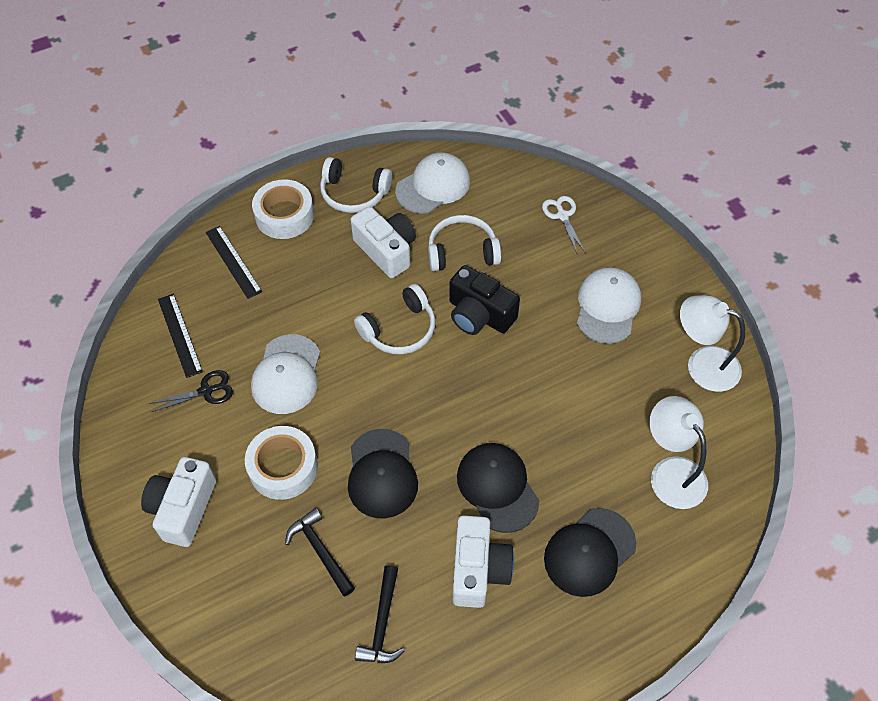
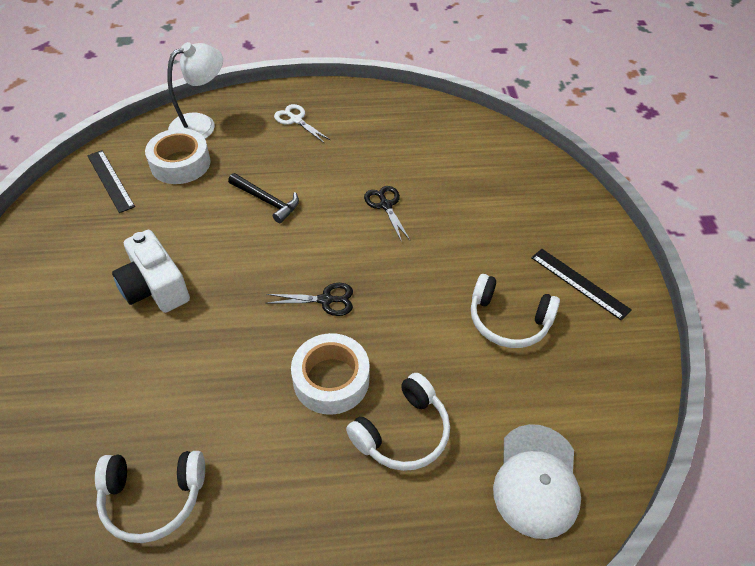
black camera: 1 -> 0
black cap: 3 -> 0
black hammer: 2 -> 1
black scissors: 1 -> 2
white camera: 3 -> 1
white cap: 3 -> 1
white lamp: 2 -> 1

